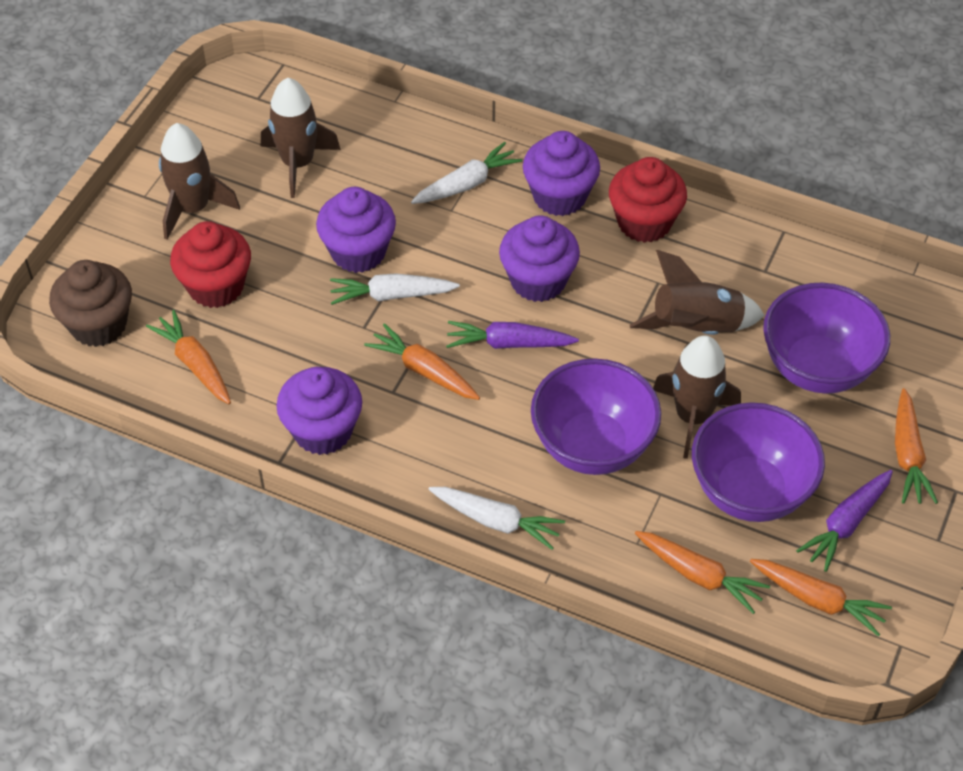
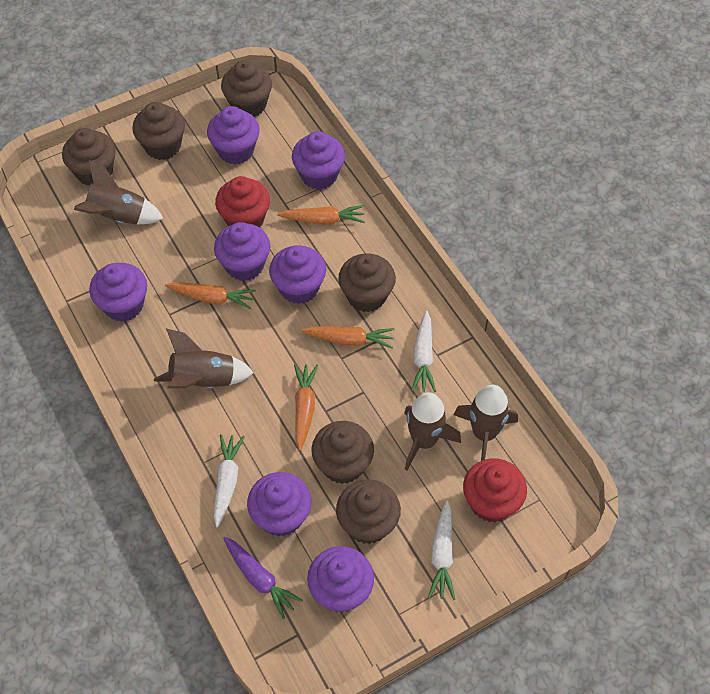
brown cupcake: 1 -> 6
orange carrot: 5 -> 4
purple bowl: 3 -> 0
purple carrot: 2 -> 1
purple cupcake: 4 -> 7

